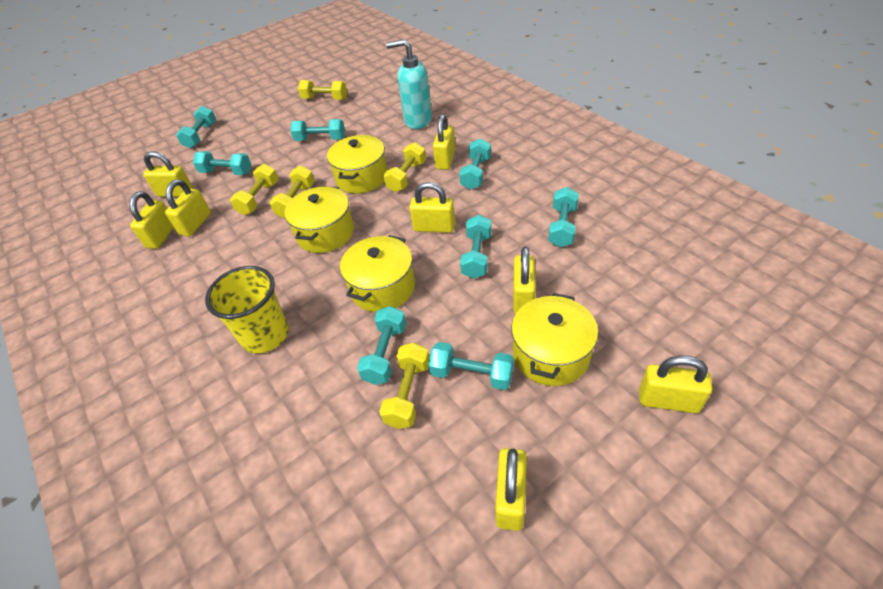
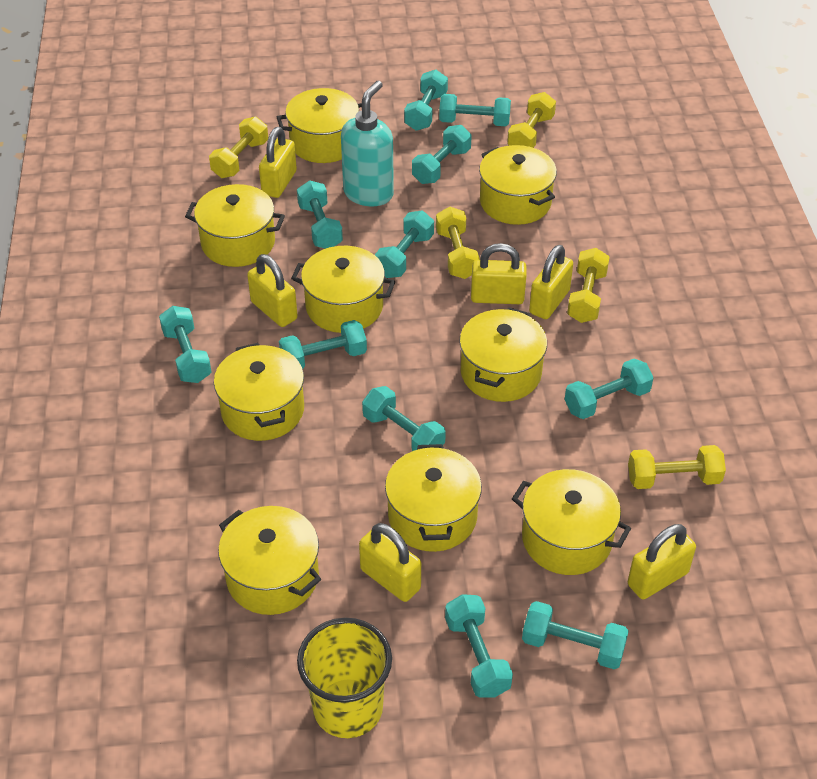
turquoise dumbbell: 8 -> 11
yellow padlock: 8 -> 6
yellow pot: 4 -> 9

